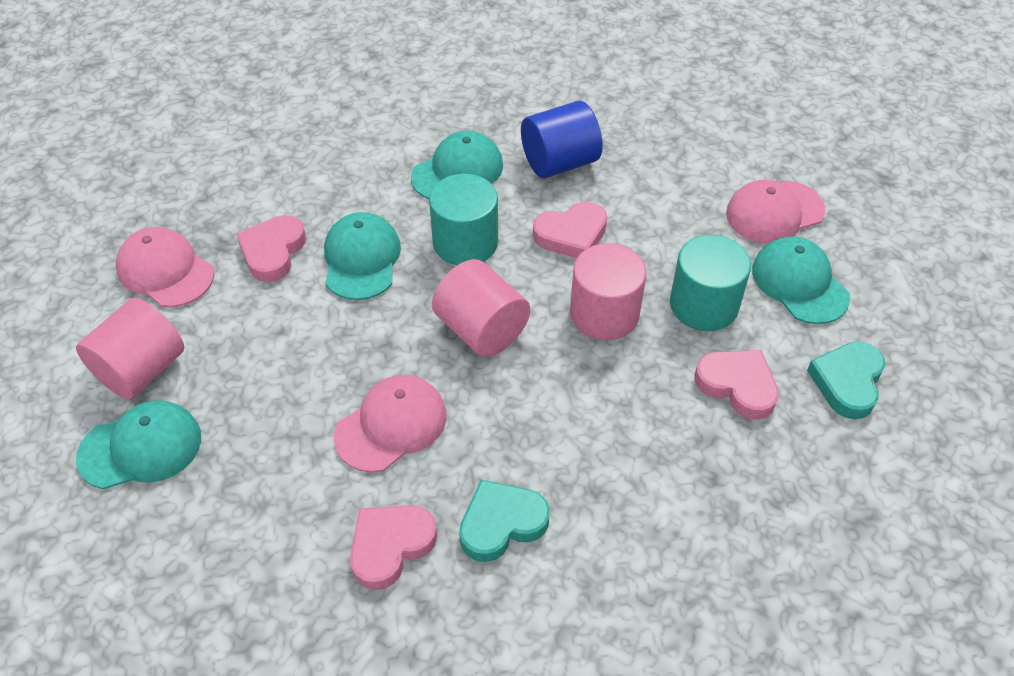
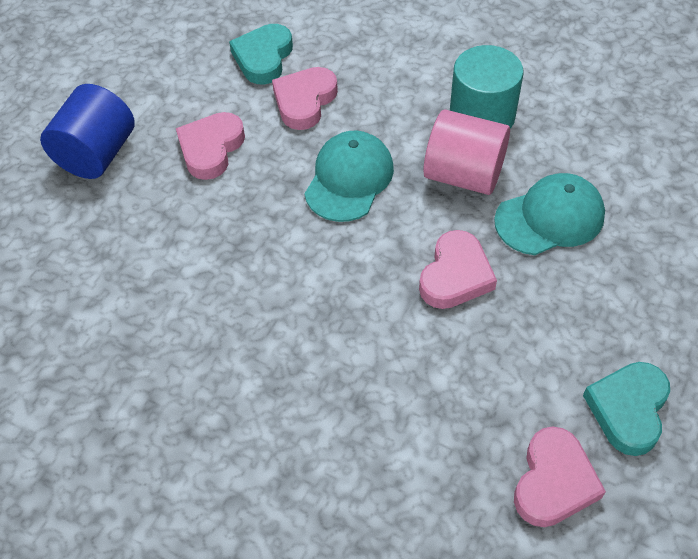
pink cap: 3 -> 0
pink cylinder: 3 -> 1
turquoise cap: 4 -> 2
turquoise cylinder: 2 -> 1

